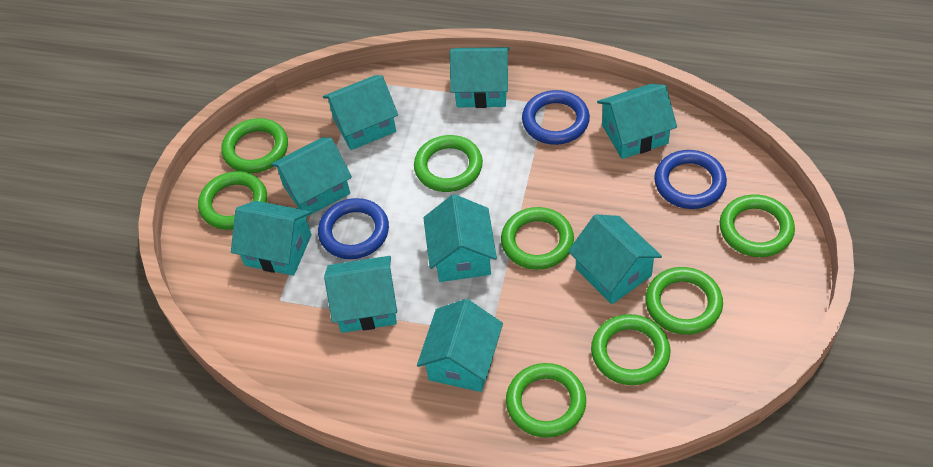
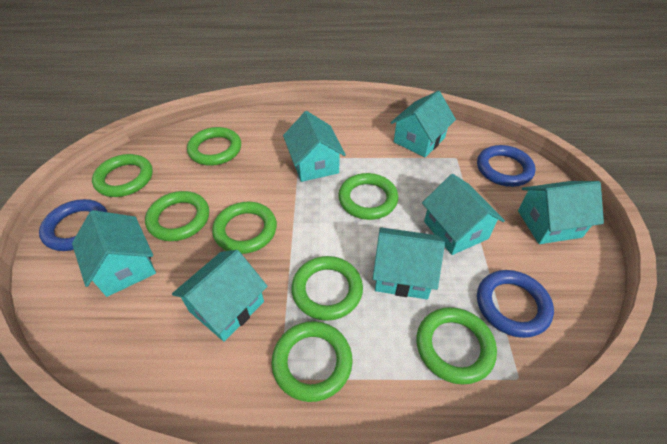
turquoise house: 9 -> 7

